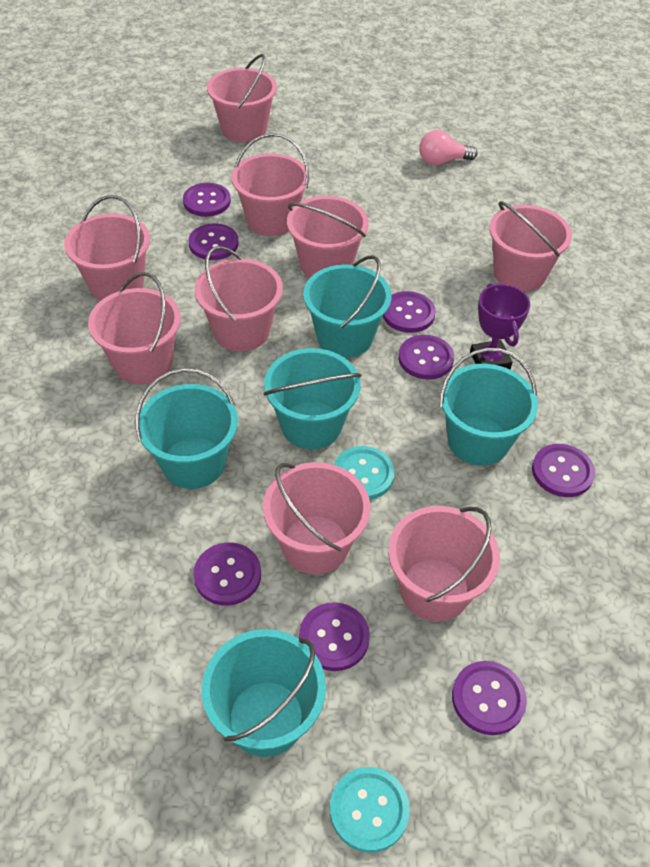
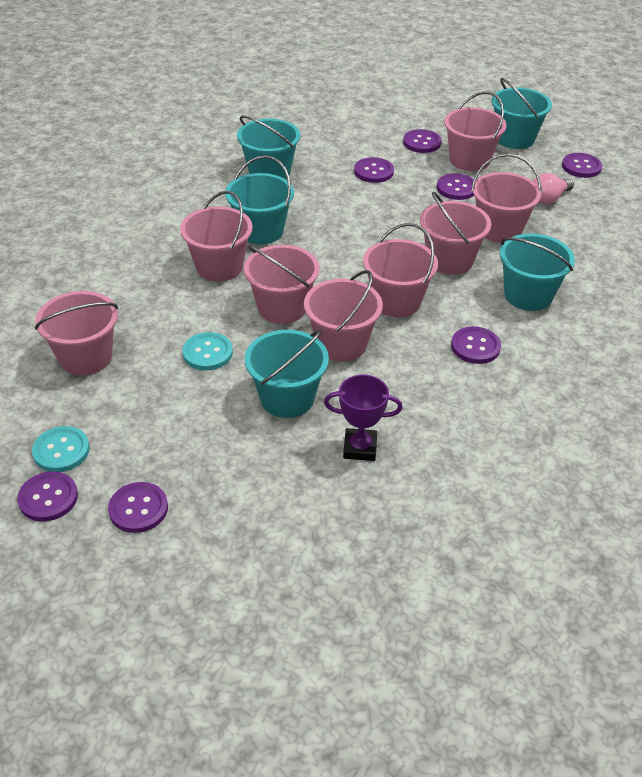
pink bucket: 9 -> 8
purple button: 8 -> 7

